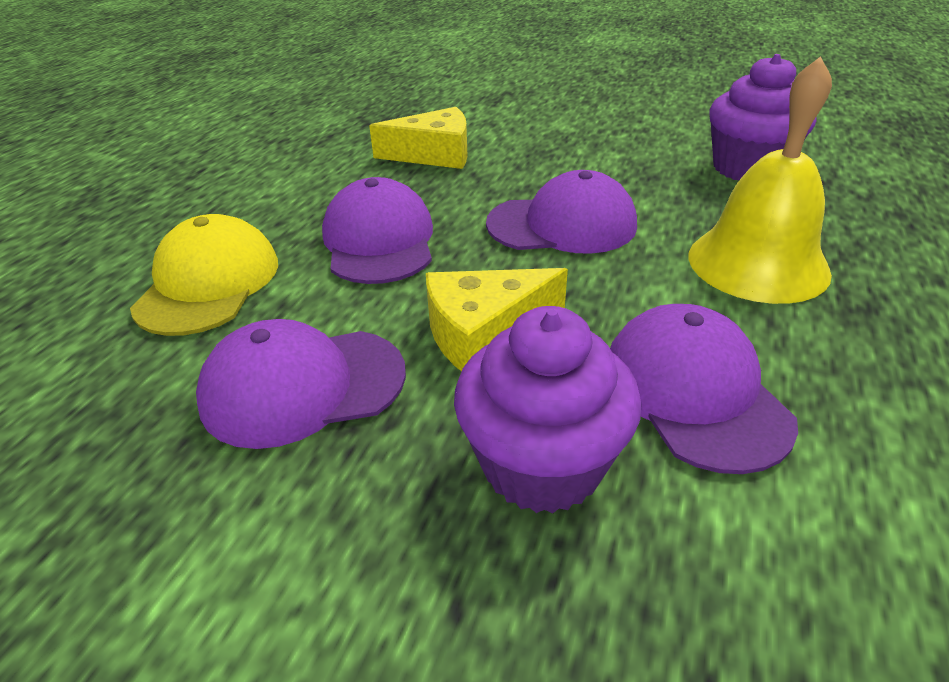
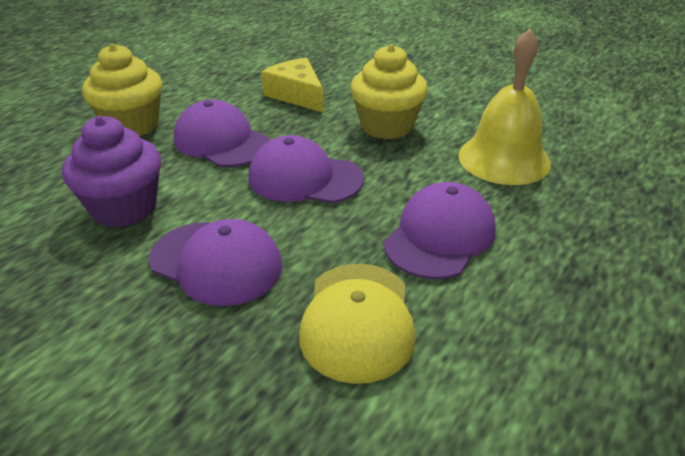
purple cupcake: 2 -> 1
yellow cheese: 2 -> 1
yellow cupcake: 0 -> 2

